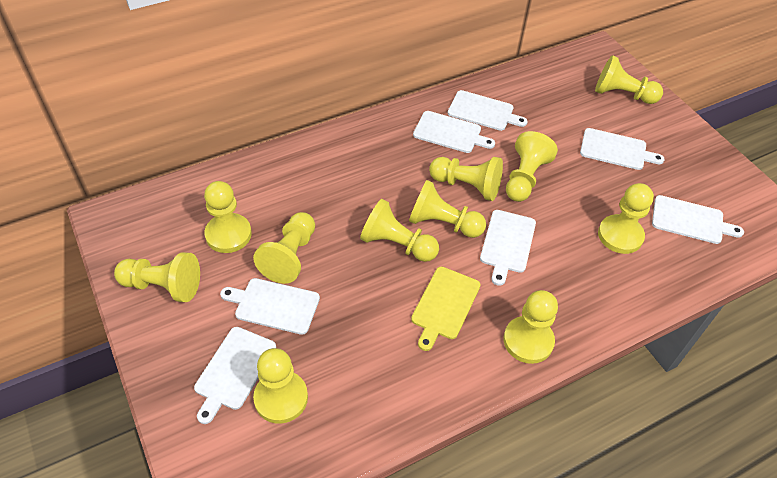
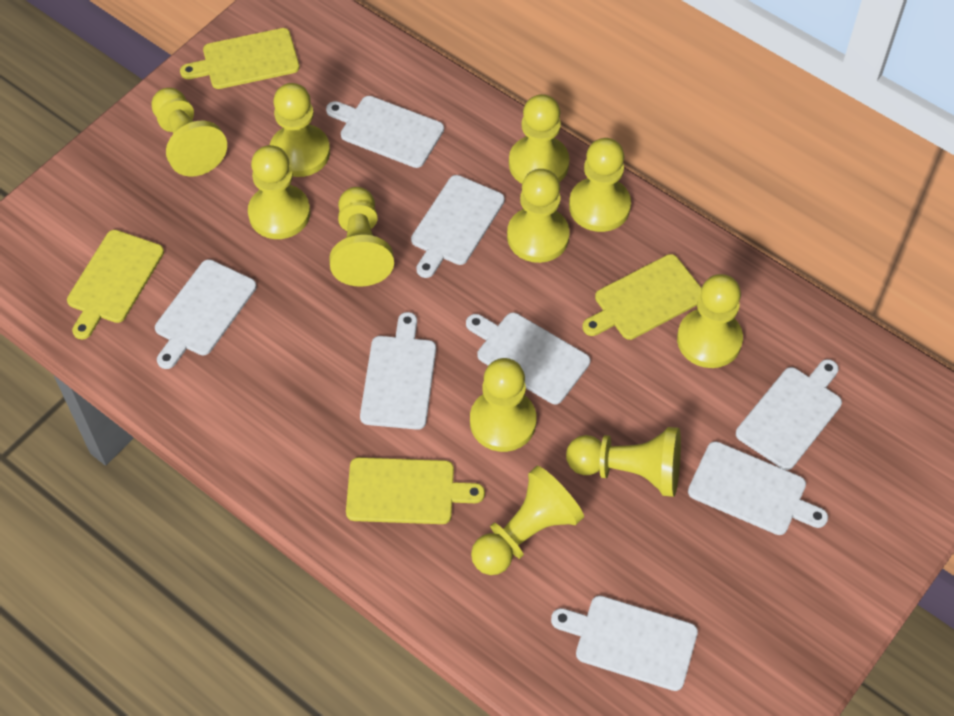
white cutting board: 7 -> 8
yellow cutting board: 1 -> 4

